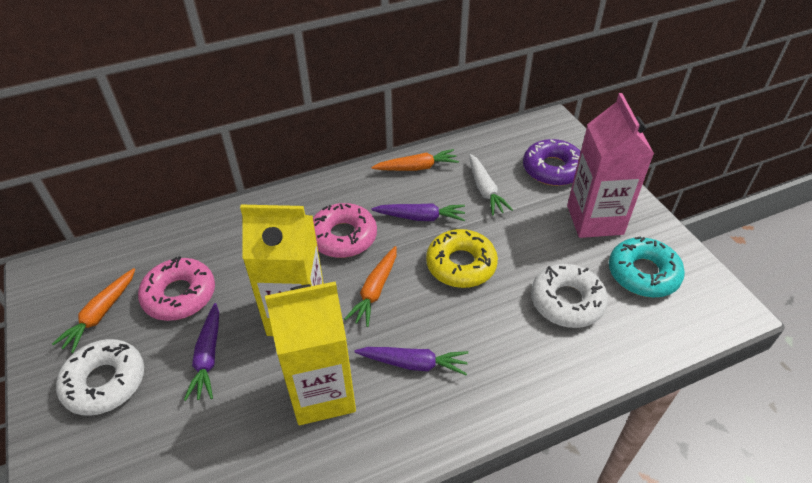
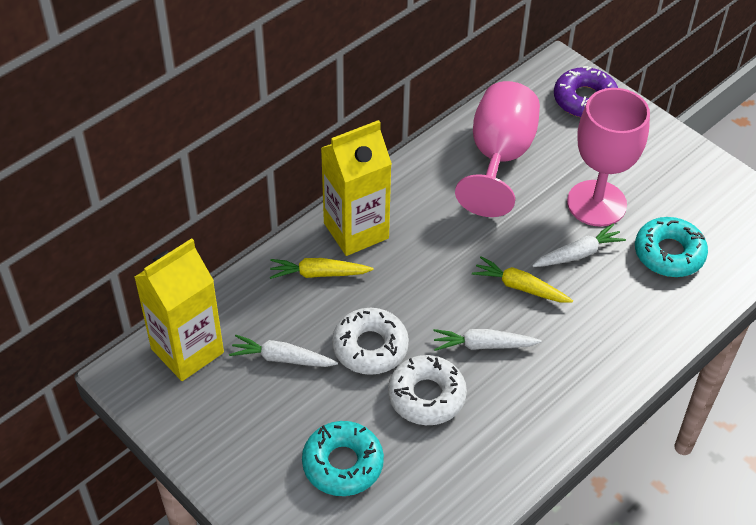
orange carrot: 3 -> 0
pink carton: 1 -> 0
pink donut: 2 -> 0
pink goblet: 0 -> 2
purple carrot: 3 -> 0
turquoise donut: 1 -> 2
white carrot: 1 -> 3
yellow carrot: 0 -> 2
yellow donut: 1 -> 0

